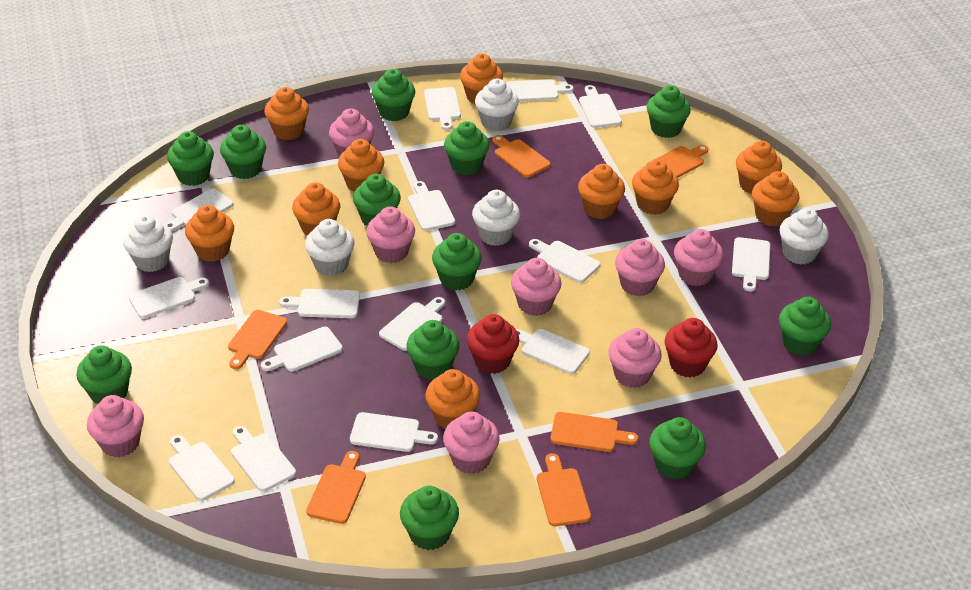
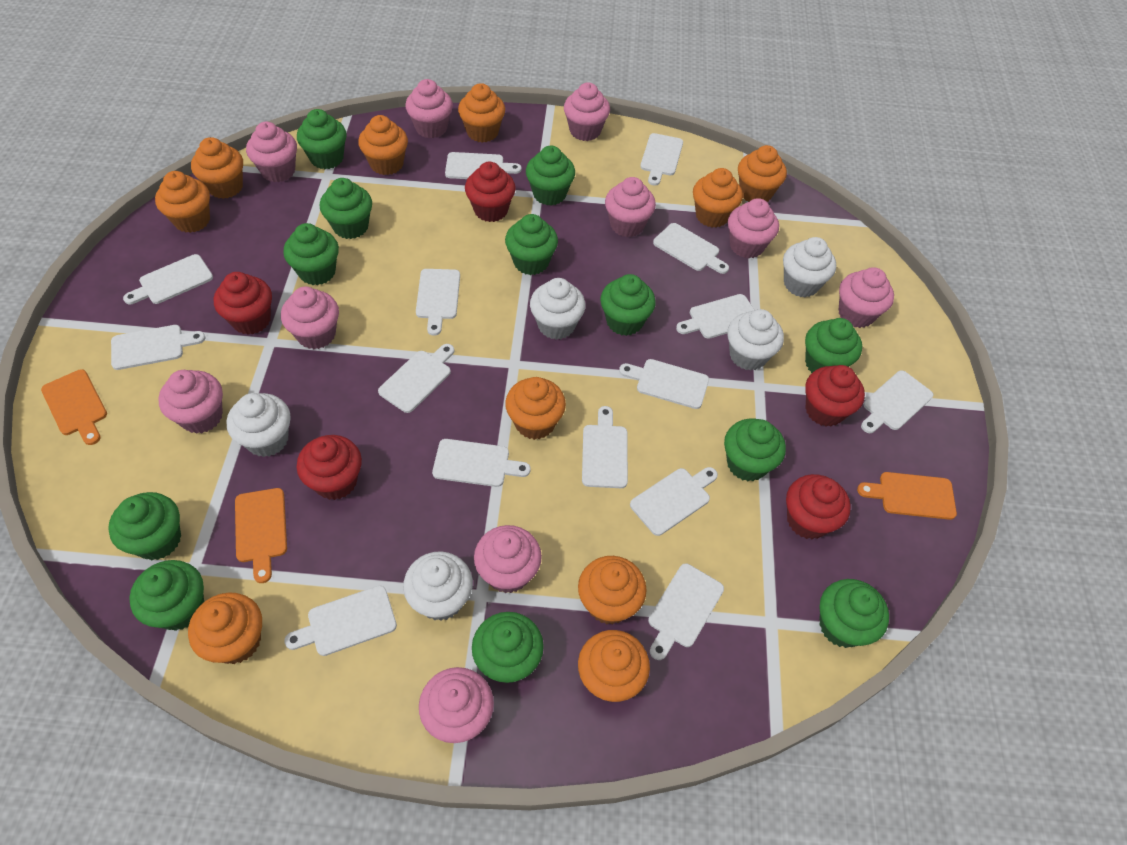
orange cutting board: 6 -> 3
pink cupcake: 8 -> 10
red cupcake: 2 -> 5

